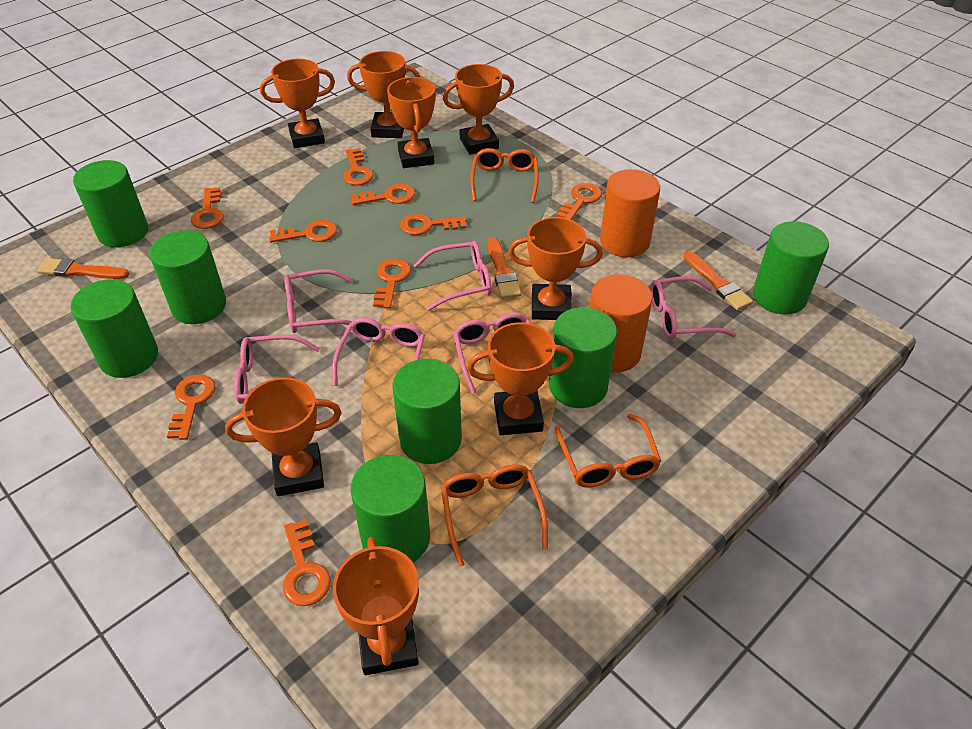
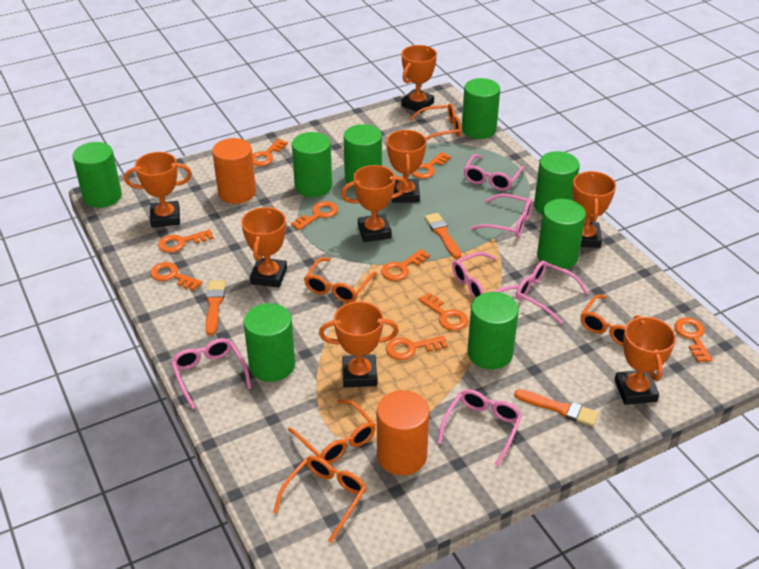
green cylinder: 7 -> 8
orange glasses: 3 -> 5

